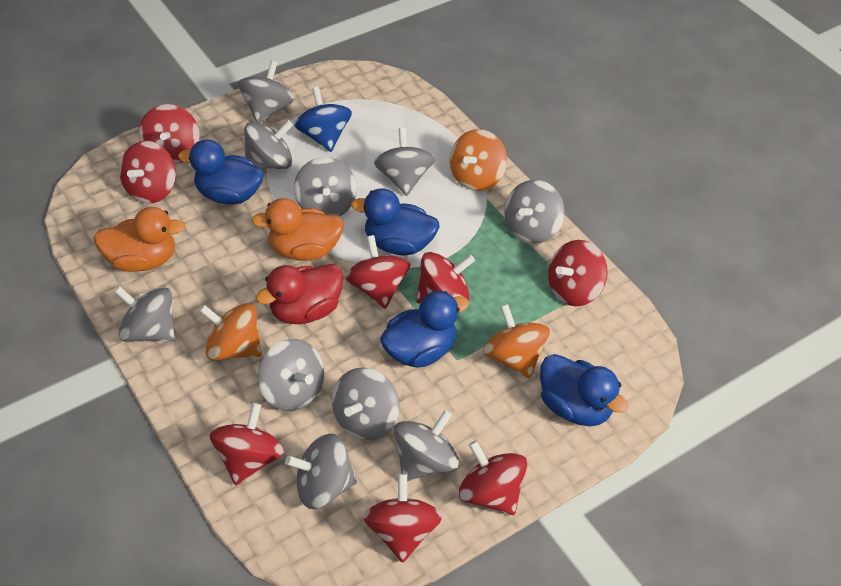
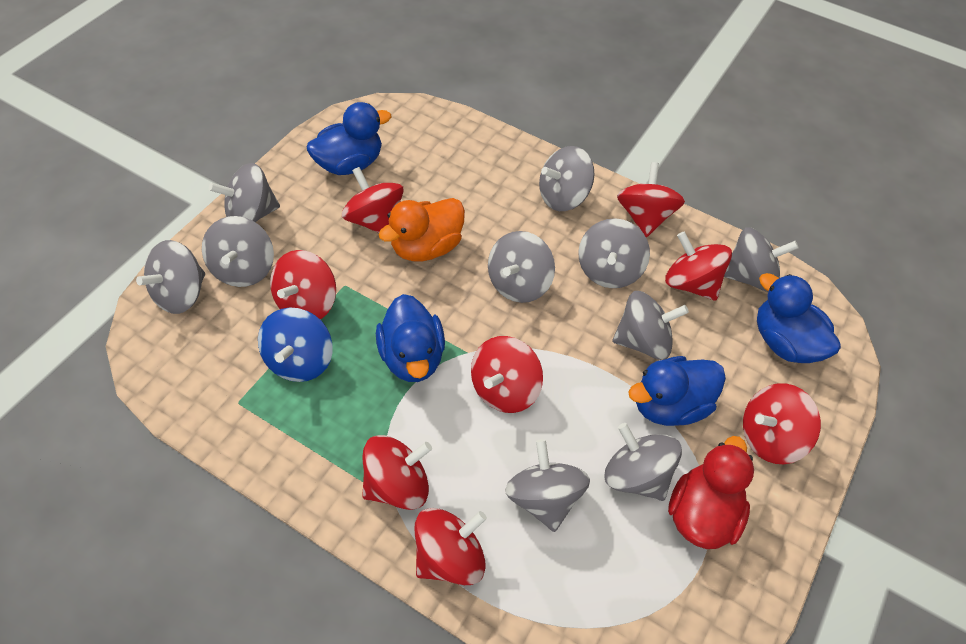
orange duck: 2 -> 1
orange spinning top: 3 -> 0

